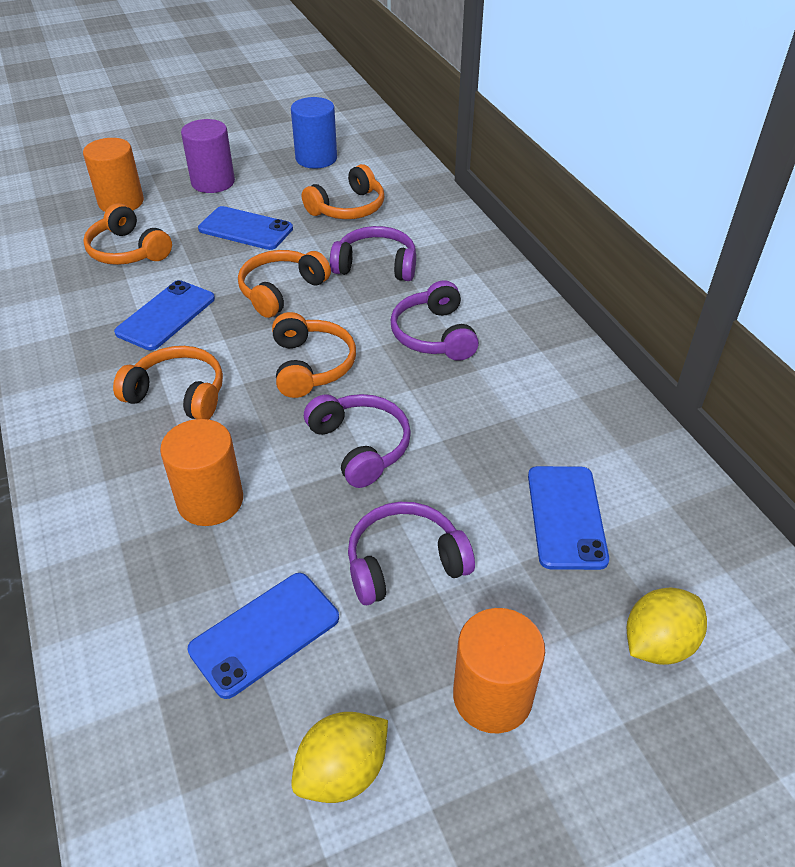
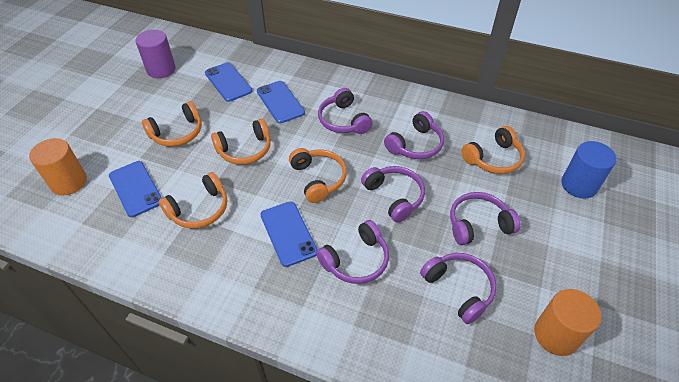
orange cylinder: 3 -> 2
purple headphones: 4 -> 6
yellow lemon: 2 -> 0

